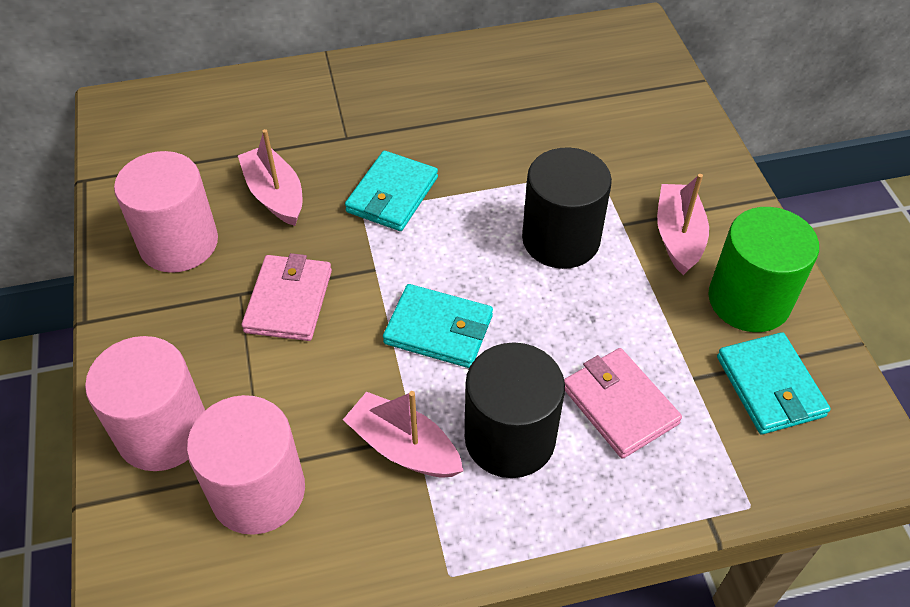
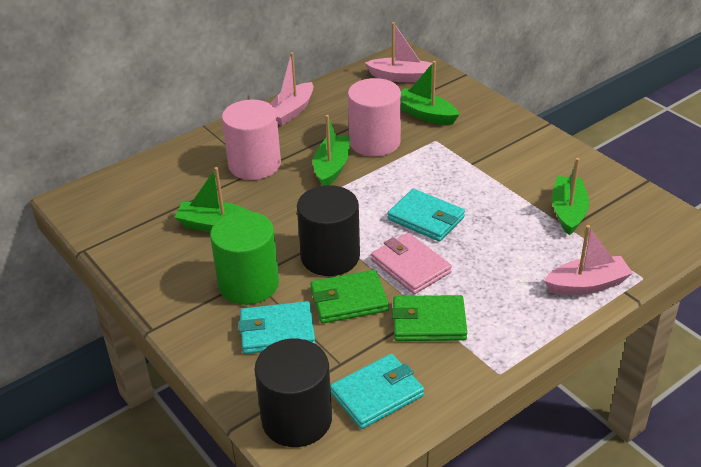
green boat: 0 -> 4
green wallet: 0 -> 2
pink cylinder: 3 -> 2
pink wallet: 2 -> 1

